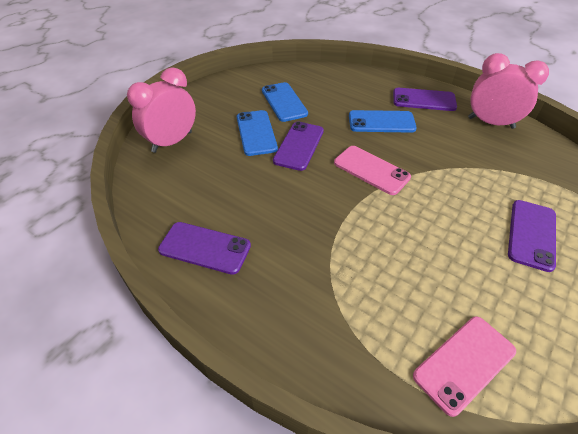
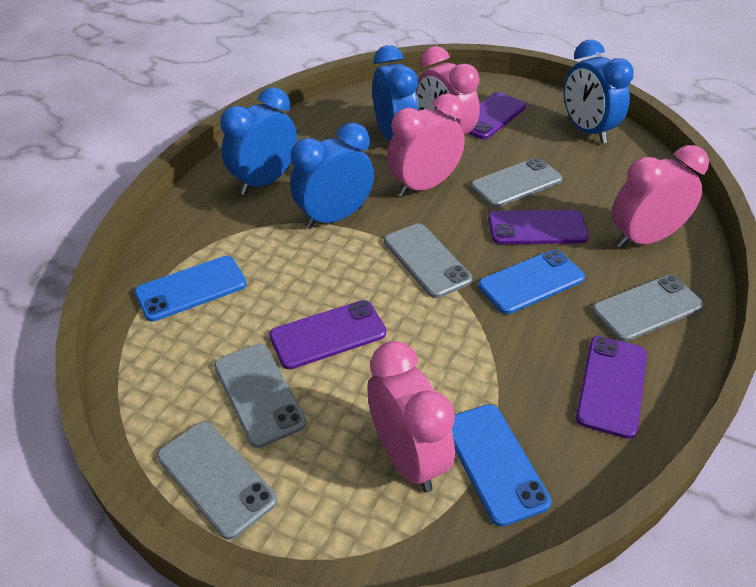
blue clock: 0 -> 4
grey phone: 0 -> 5
pink clock: 2 -> 4
pink phone: 2 -> 0

